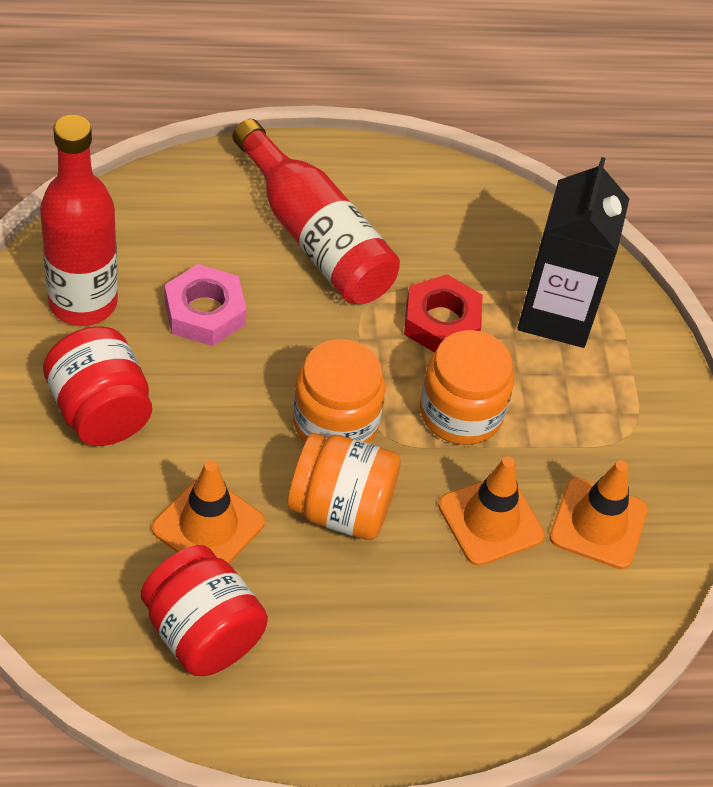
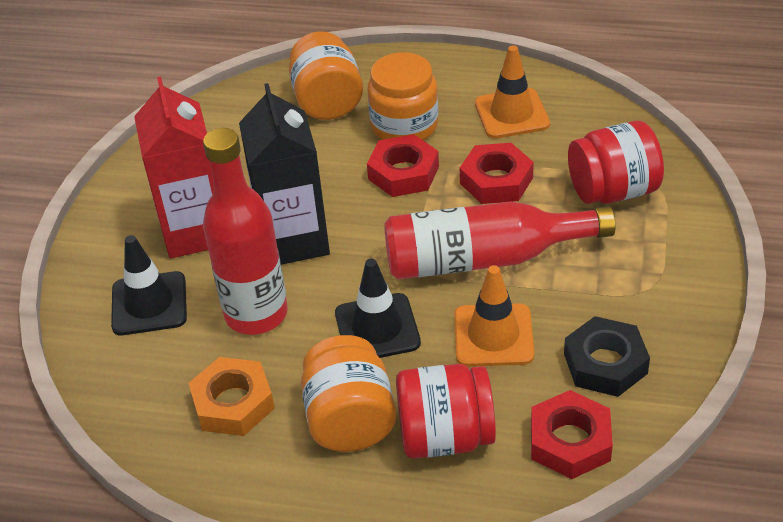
black nut: 0 -> 1
black traffic cone: 0 -> 2
orange nut: 0 -> 1
orange traffic cone: 3 -> 2
pink nut: 1 -> 0
red carton: 0 -> 1
red nut: 1 -> 3

